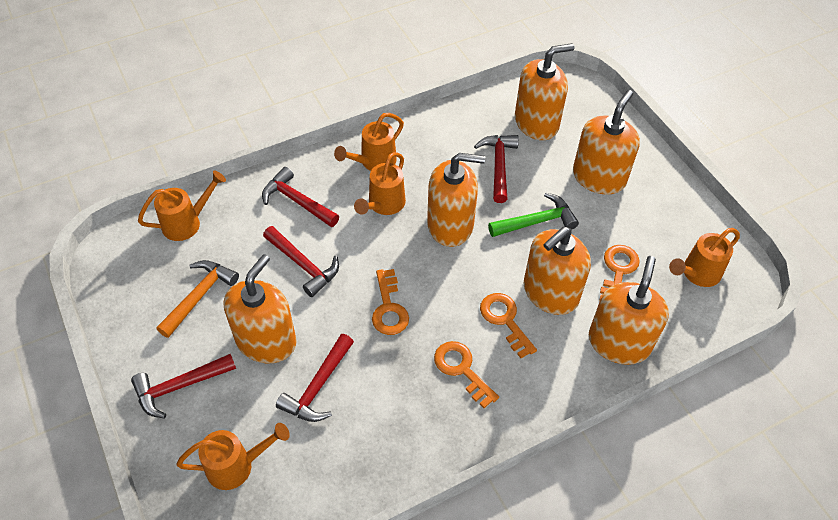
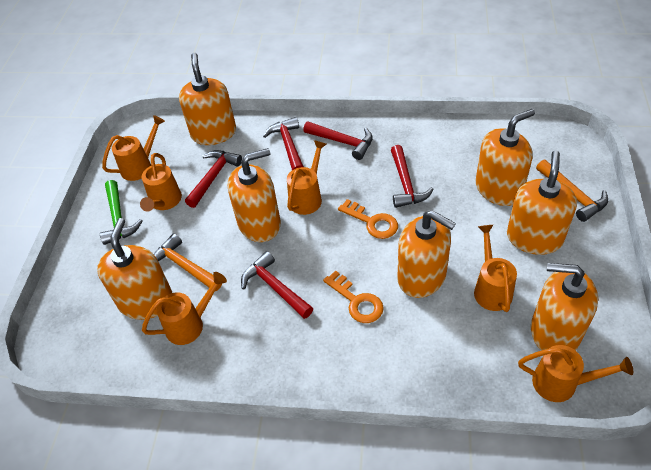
orange hammer: 1 -> 2
orange key: 4 -> 2
orange soap dispenser: 6 -> 7
orange watering can: 5 -> 6

